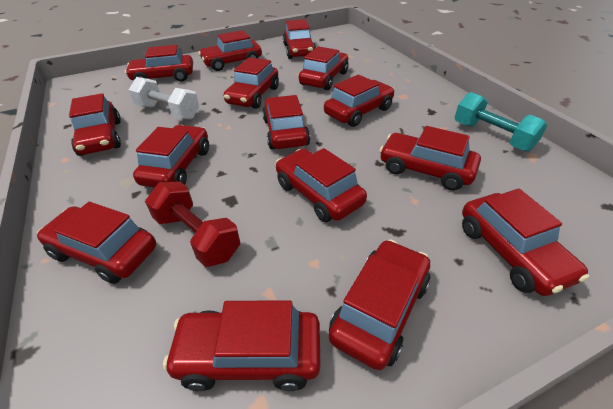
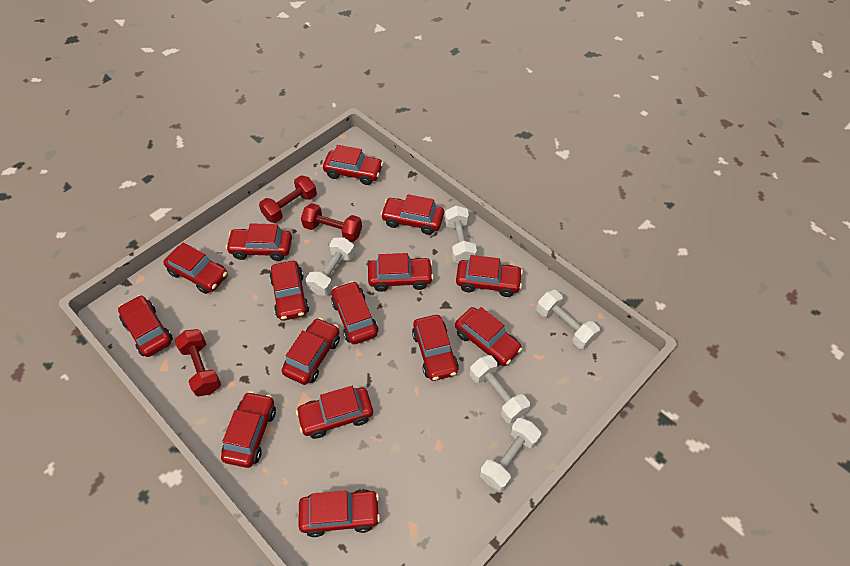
red dumbbell: 1 -> 3
turquoise dumbbell: 1 -> 0
white dumbbell: 1 -> 5

